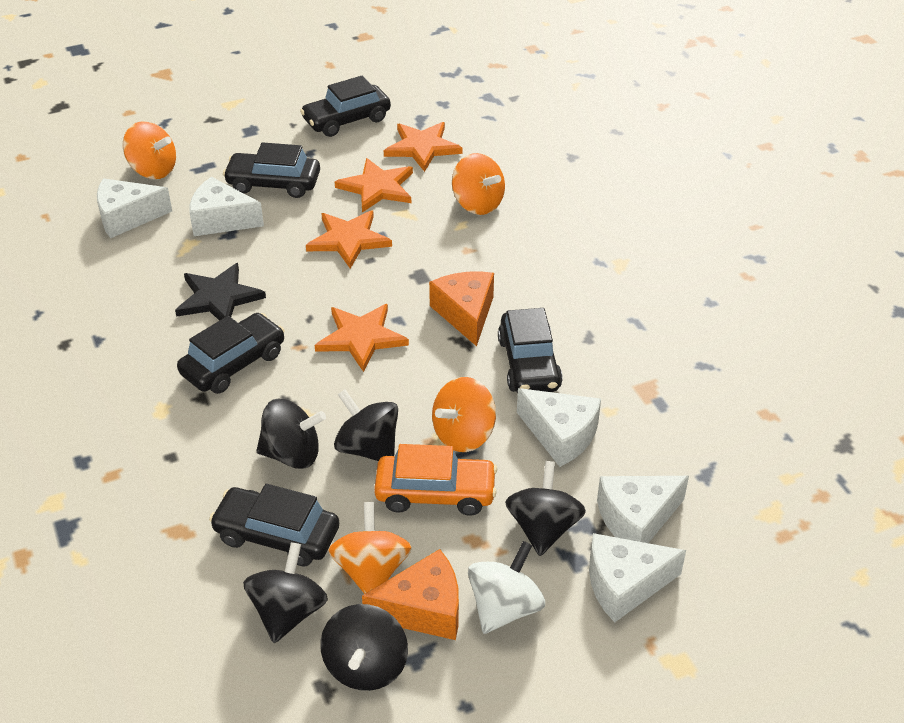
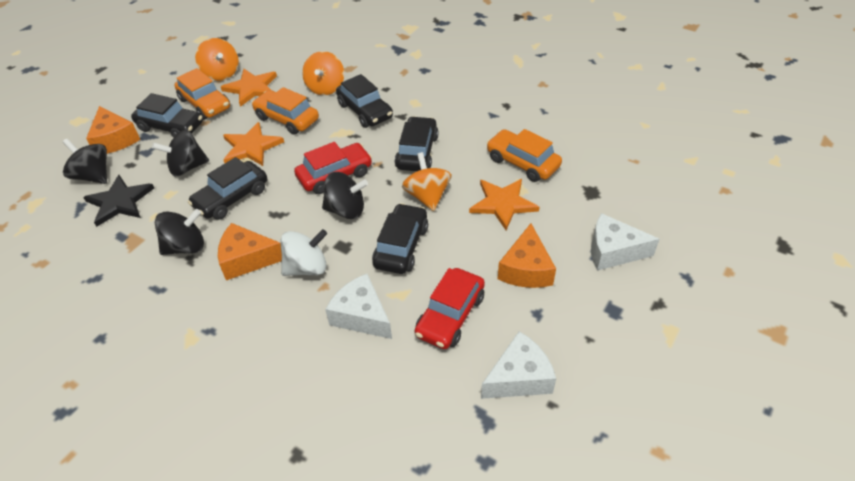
black spinning top: 5 -> 4
orange car: 1 -> 3
orange cheese: 2 -> 3
orange spinning top: 4 -> 3
orange star: 4 -> 3
red car: 0 -> 2
white cheese: 5 -> 3

